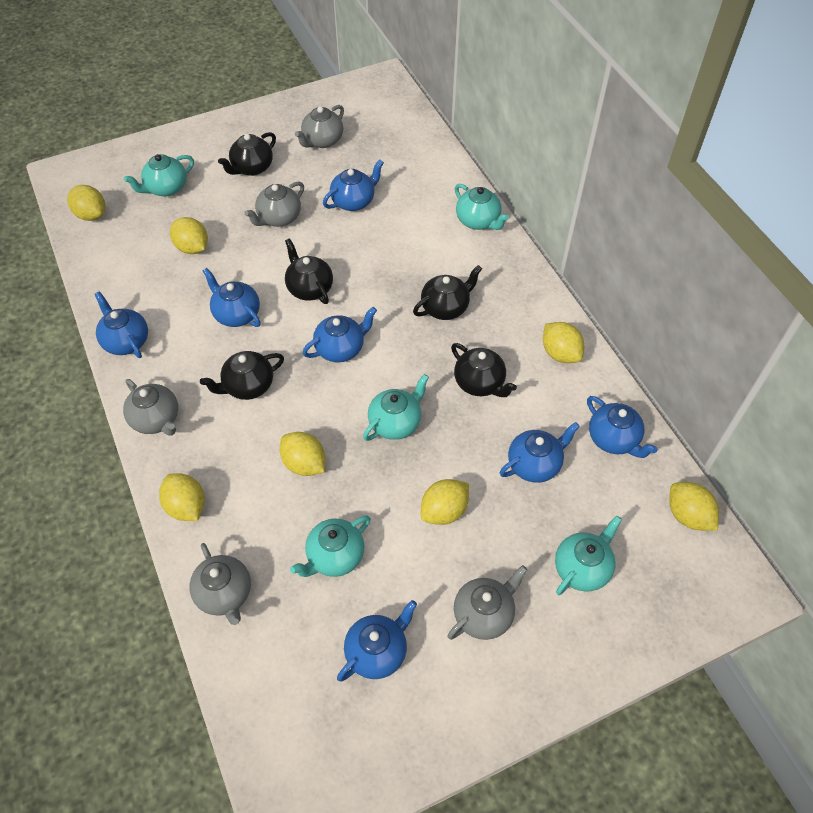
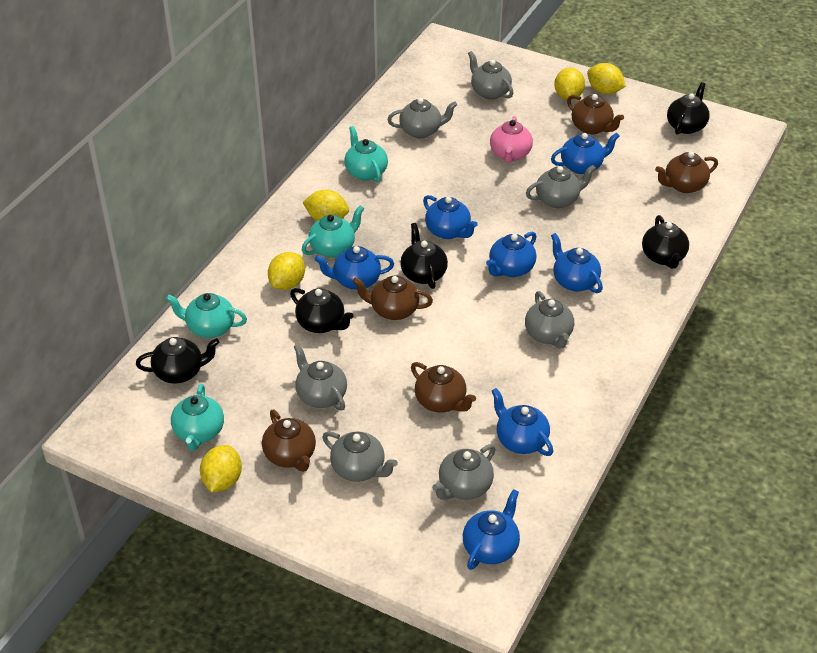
brown teapot: 0 -> 5
grey teapot: 5 -> 7
pink teapot: 0 -> 1
turquoise teapot: 5 -> 4
yellow lemon: 7 -> 5

